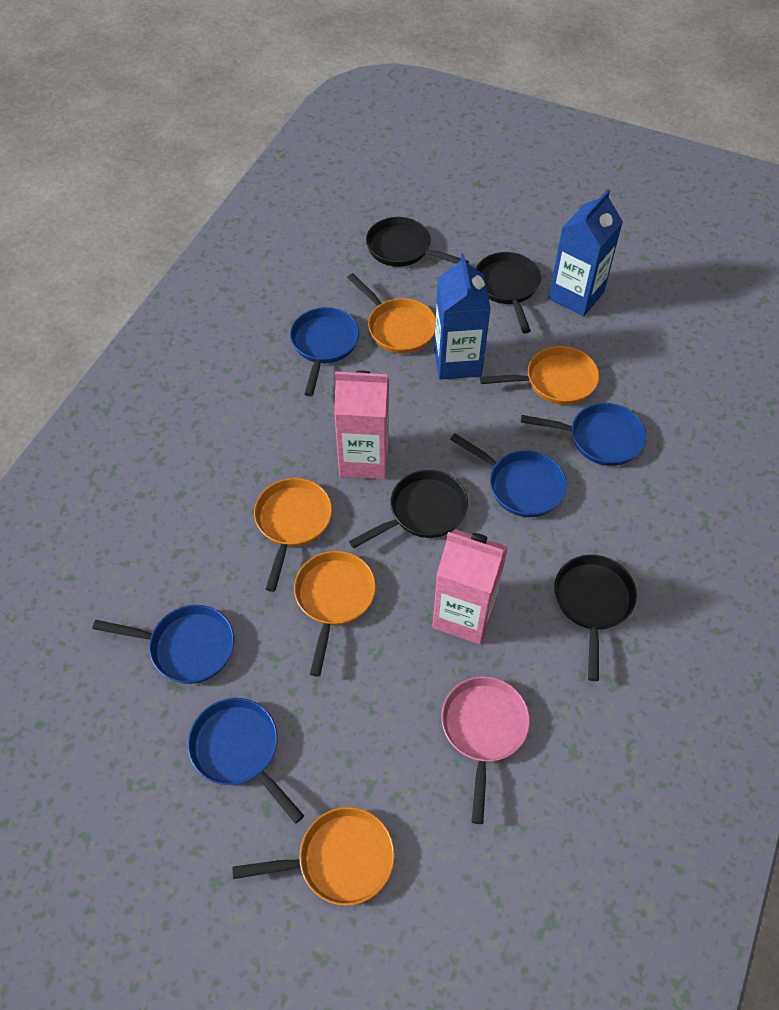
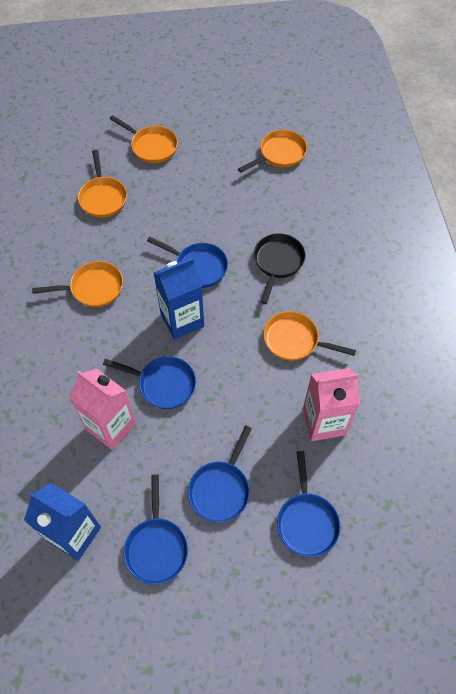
black pan: 4 -> 1
pink pan: 1 -> 0

